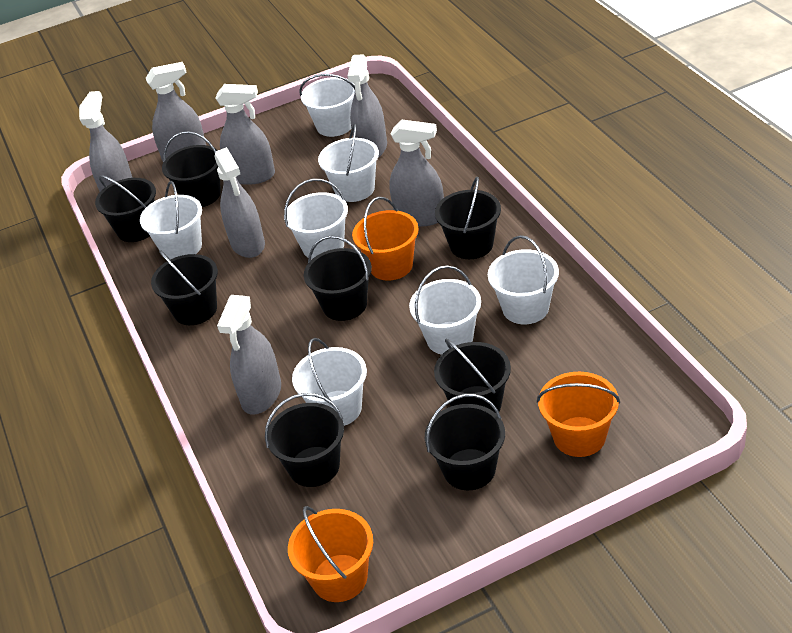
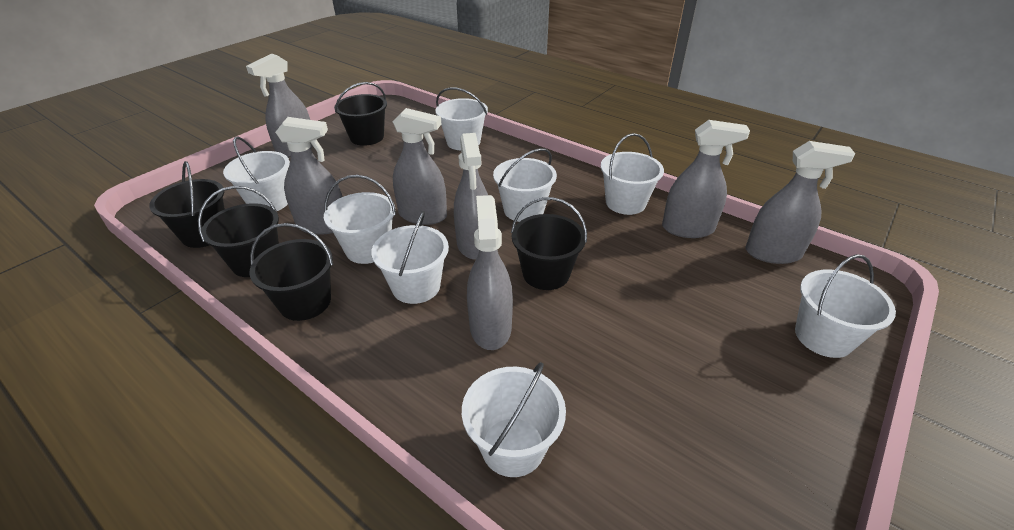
black bucket: 8 -> 5
orange bucket: 3 -> 0
white bucket: 7 -> 8

